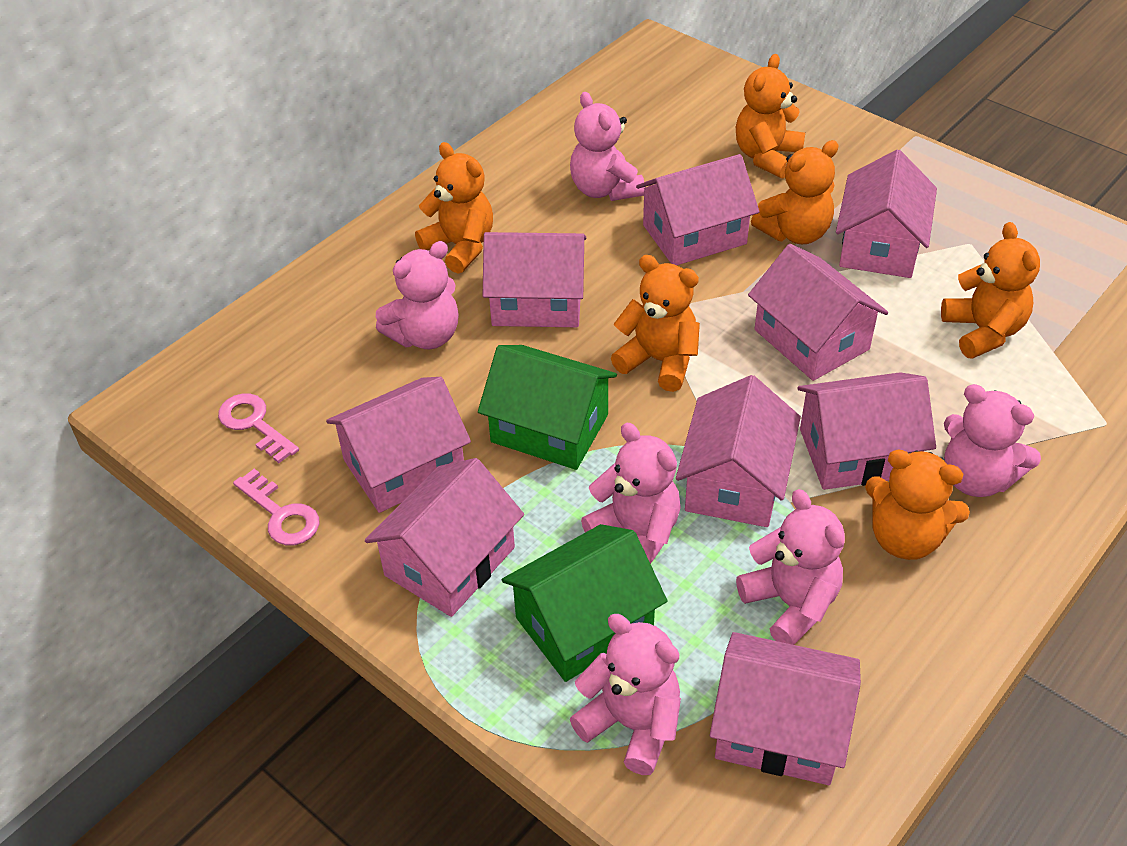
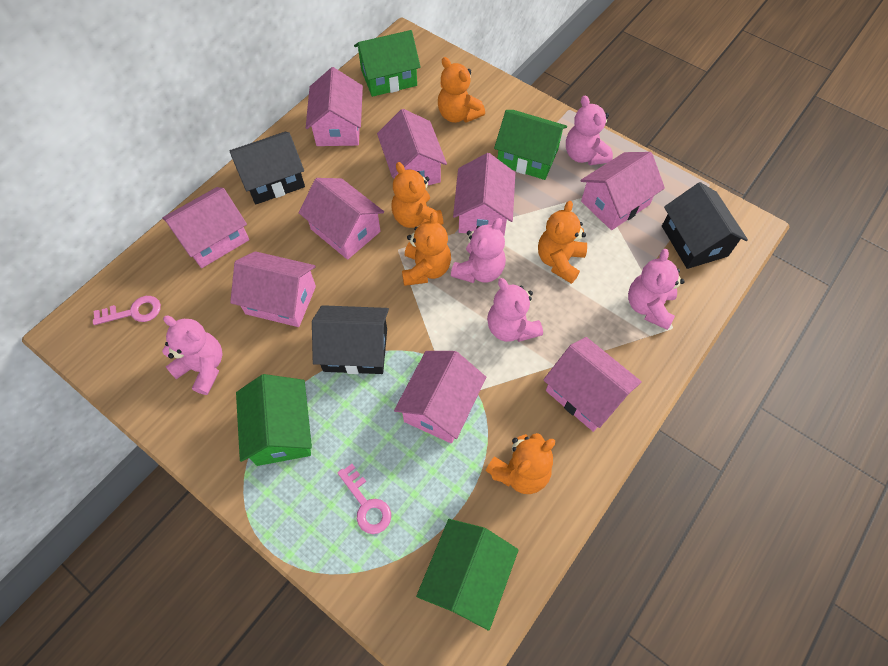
black house: 0 -> 3
green house: 2 -> 4
orange teddy bear: 6 -> 5
pink teddy bear: 6 -> 5

